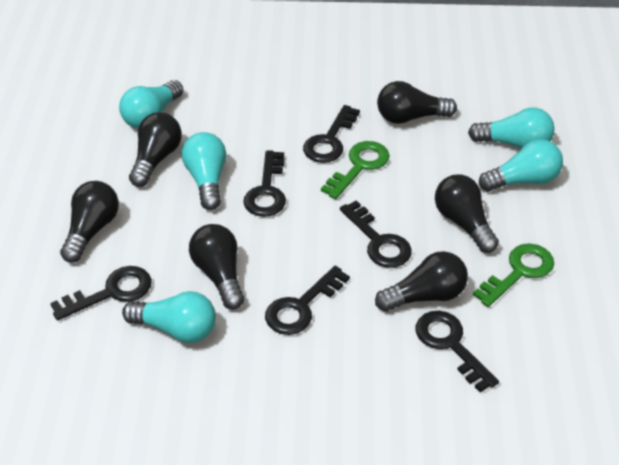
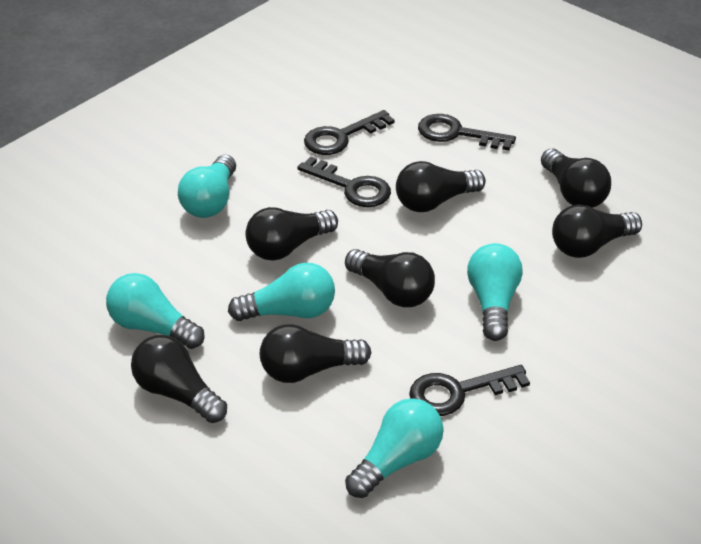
black key: 6 -> 4
black light bulb: 6 -> 7
green key: 2 -> 0

